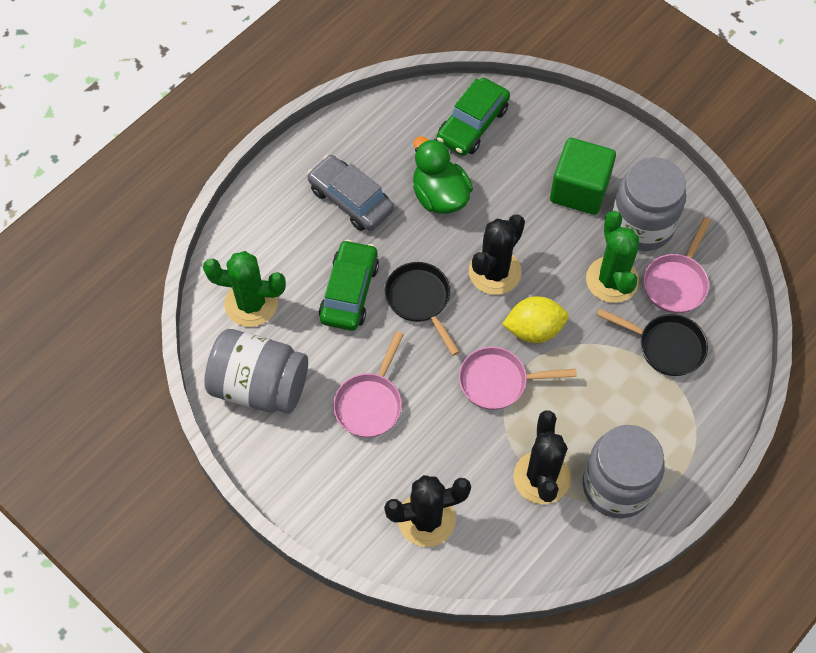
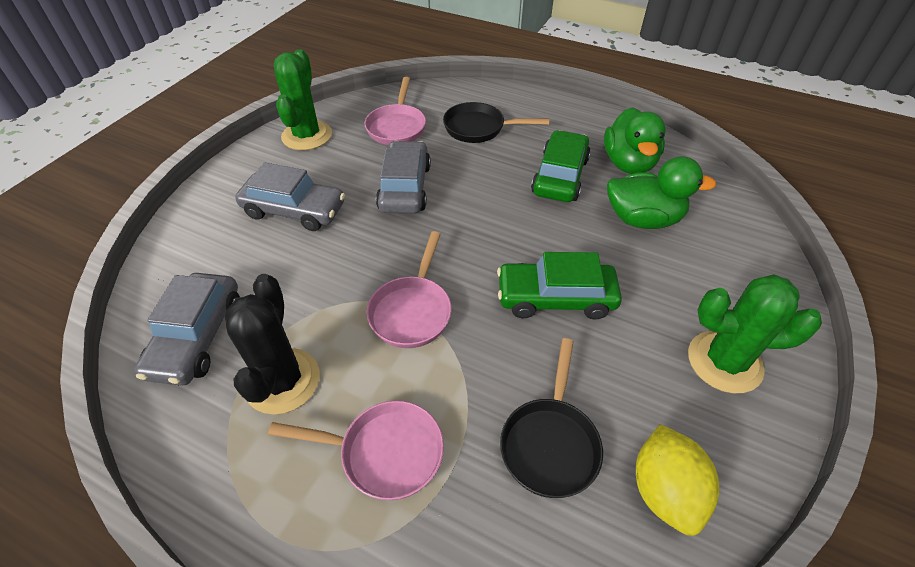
black cactus: 3 -> 1
green cube: 1 -> 0
green duck: 1 -> 2
grey car: 1 -> 3
grey jar: 3 -> 0

